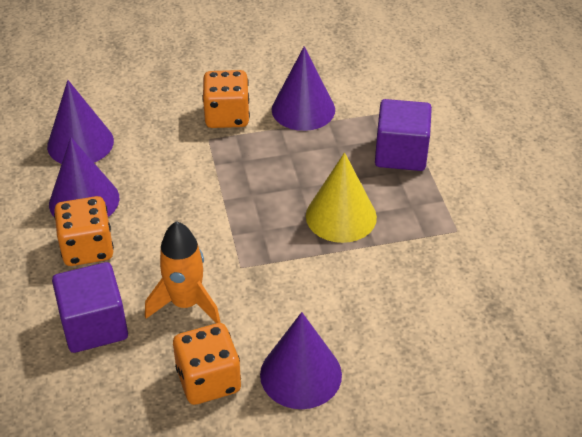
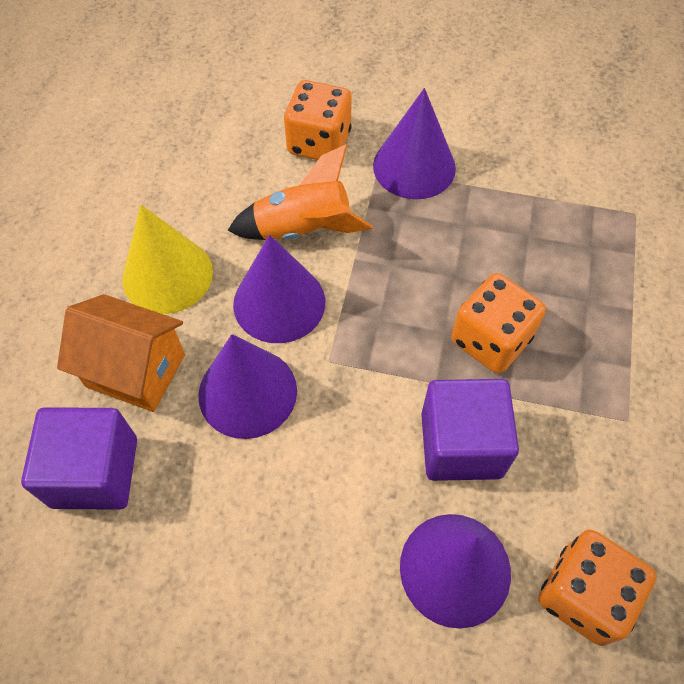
orange house: 0 -> 1

